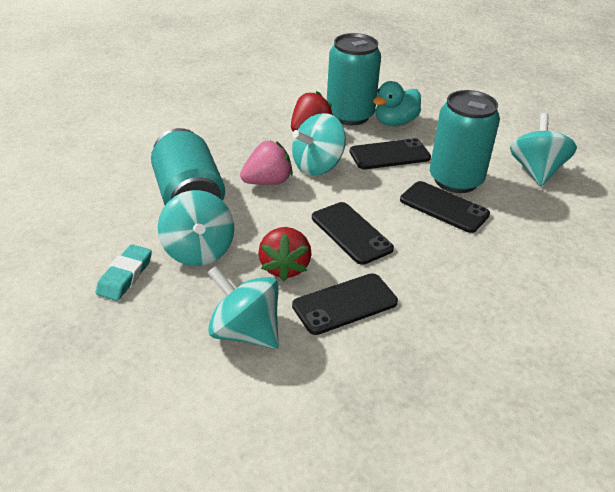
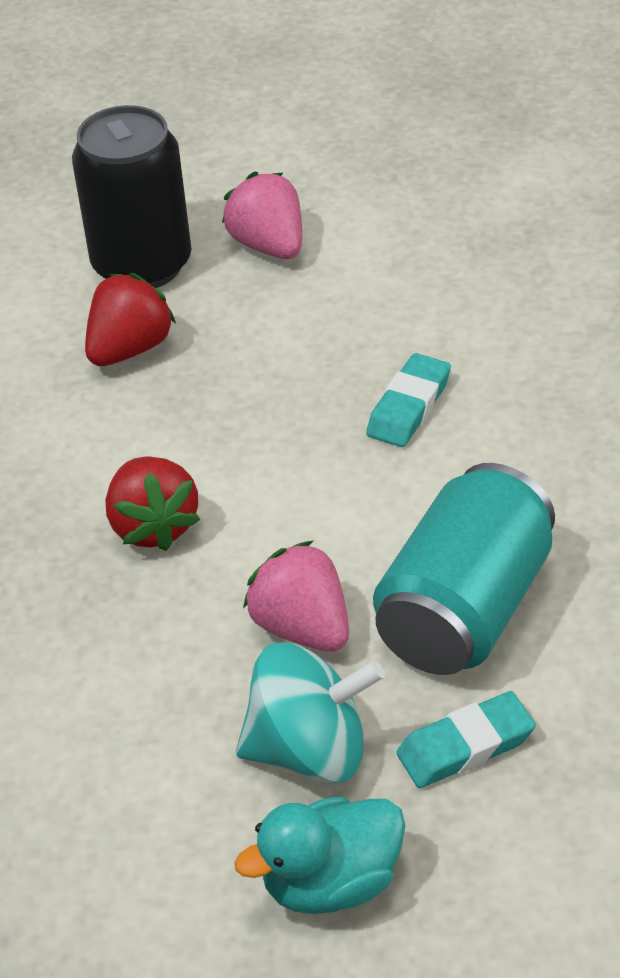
black can: 0 -> 1
black phone: 4 -> 0
pink strawberry: 1 -> 2
turquoise can: 3 -> 1
turquoise eraser: 1 -> 2
turquoise spinning top: 4 -> 1

